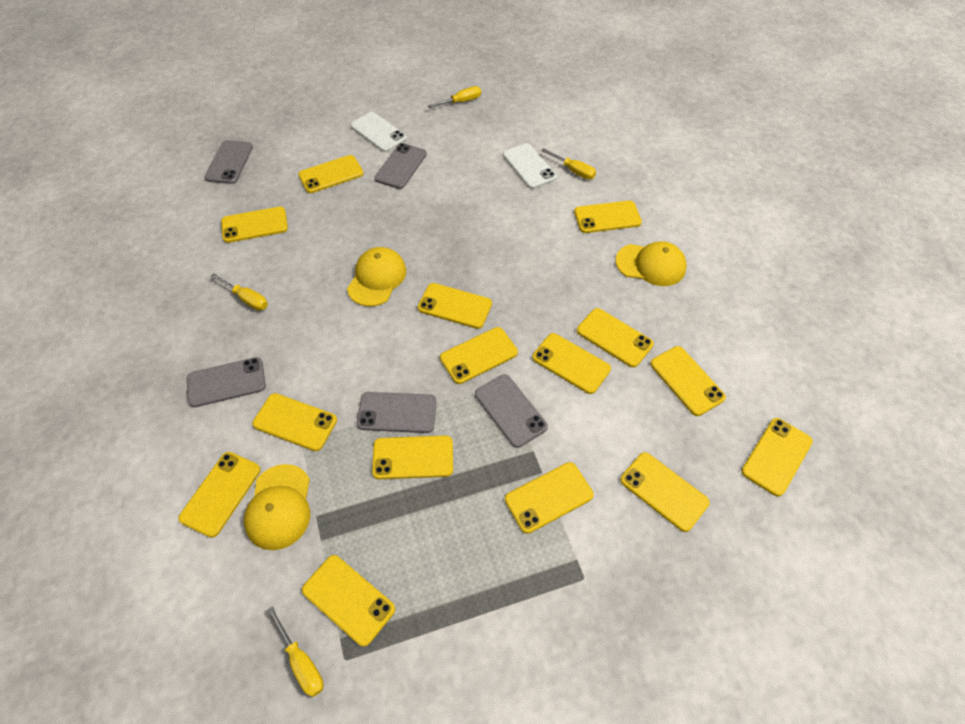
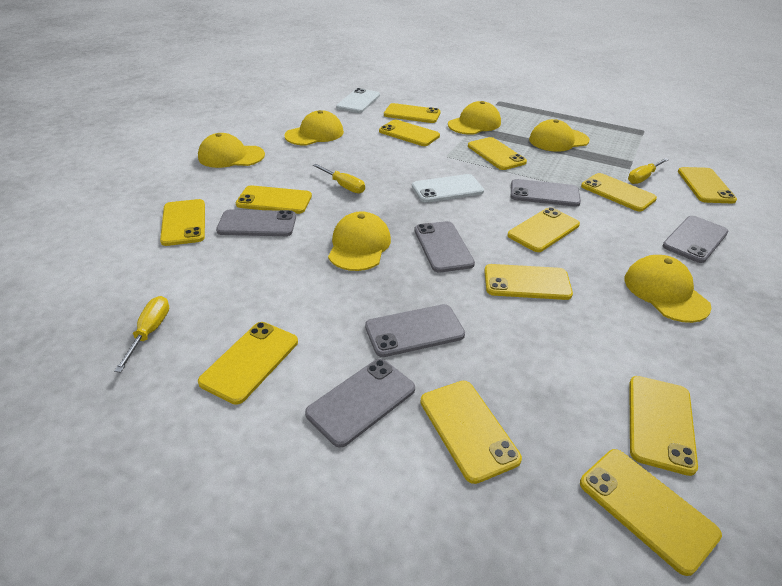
grey phone: 5 -> 6
yellow cap: 3 -> 6
yellow phone: 15 -> 13
yellow screwdriver: 4 -> 3

